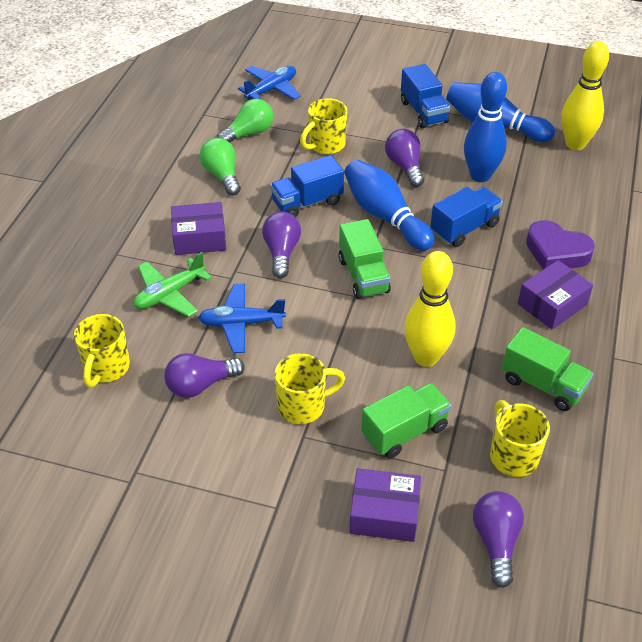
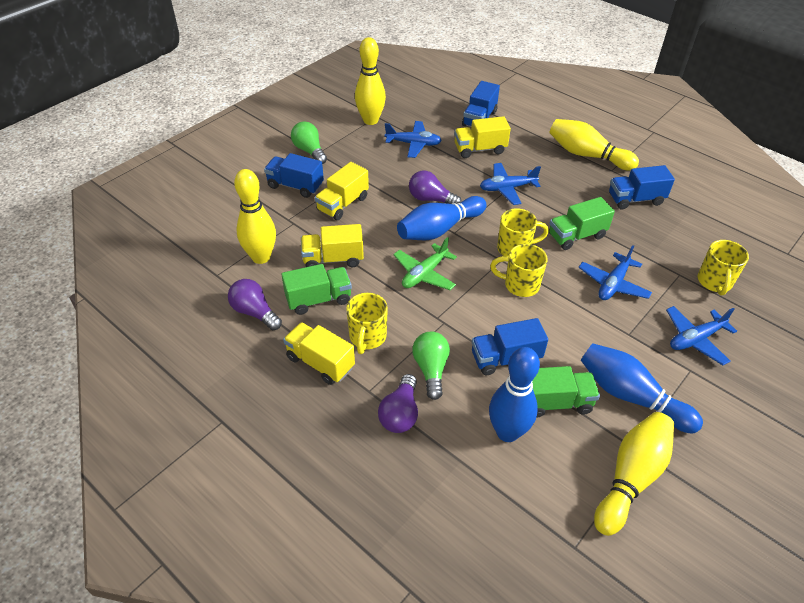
blue plane: 2 -> 4
blue truck: 3 -> 4
purple box: 3 -> 0
purple heart: 1 -> 0
purple light bulb: 4 -> 3
yellow bowling pin: 2 -> 4
yellow truck: 0 -> 4

